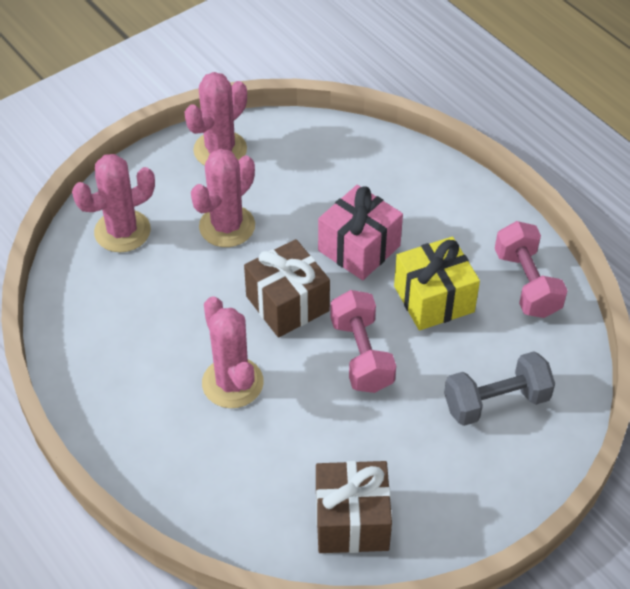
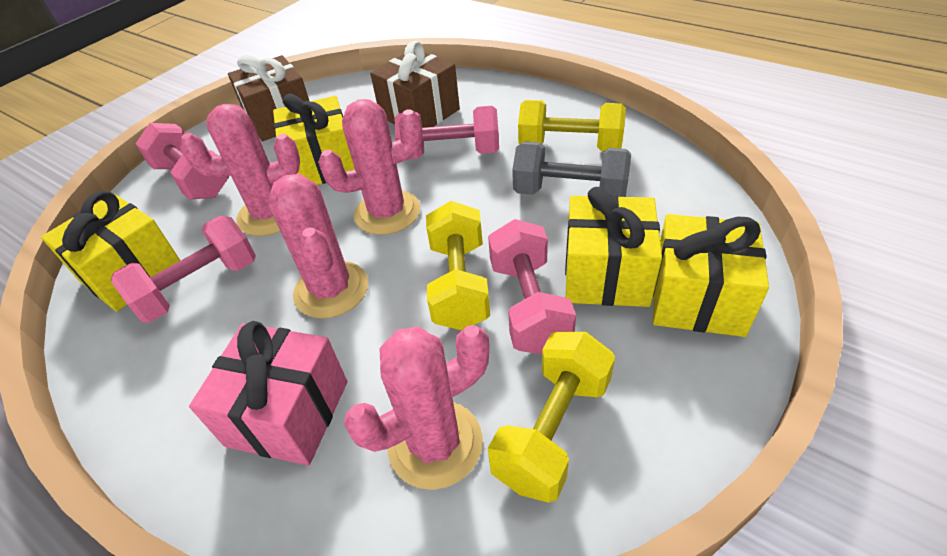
pink dumbbell: 2 -> 4
yellow dumbbell: 0 -> 3
yellow gift: 1 -> 4

